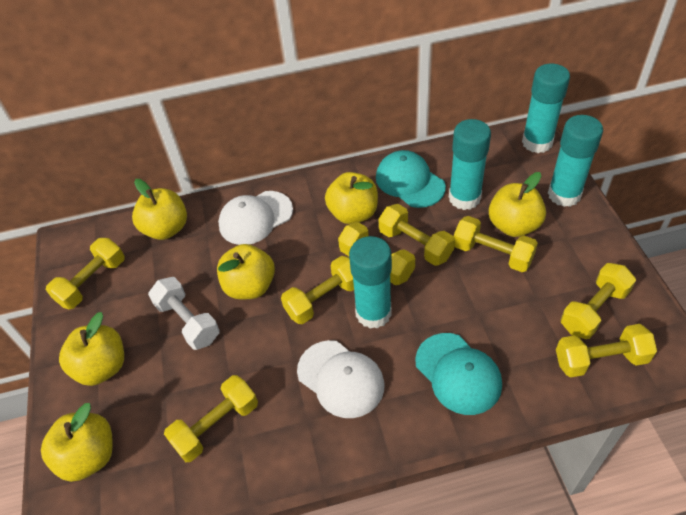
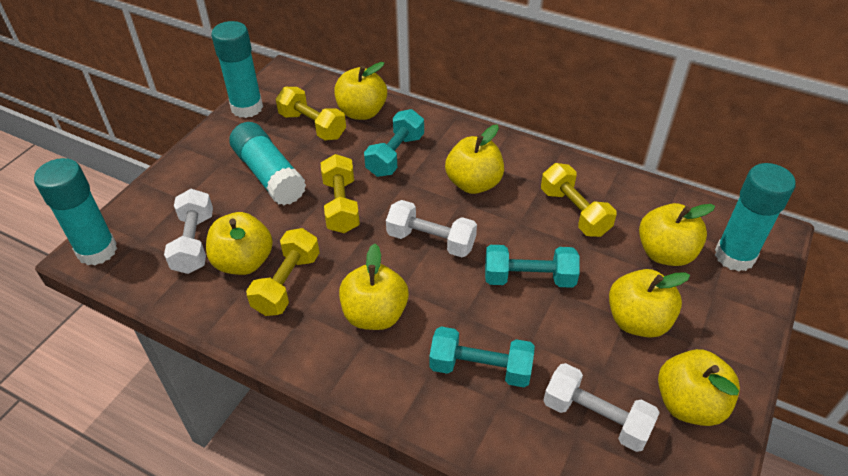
turquoise cap: 2 -> 0
turquoise dumbbell: 0 -> 3
white cap: 2 -> 0
white dumbbell: 1 -> 3
yellow apple: 6 -> 7
yellow dumbbell: 8 -> 4

